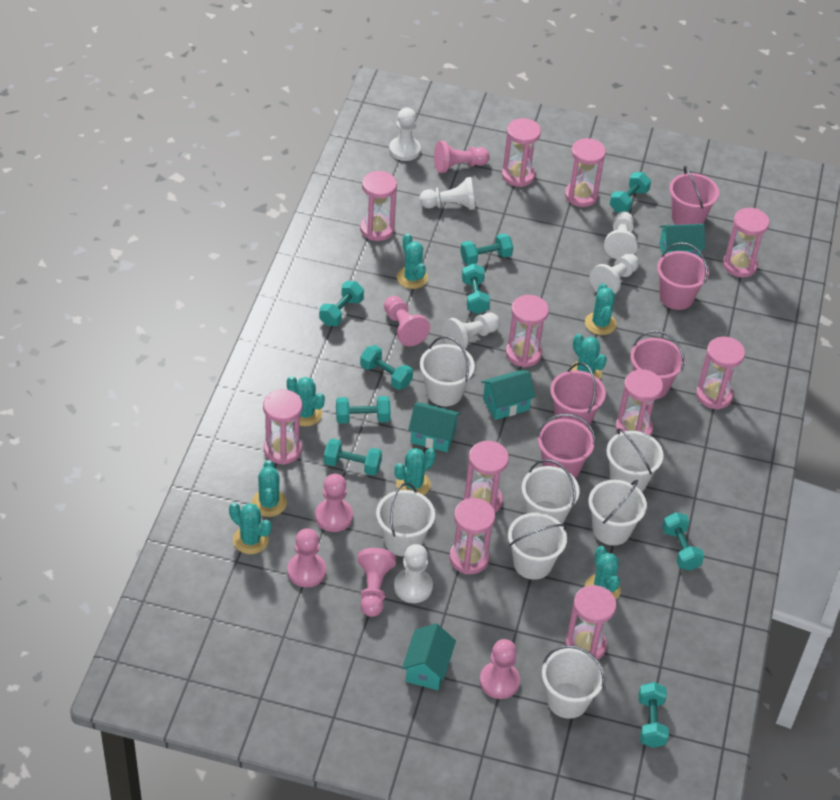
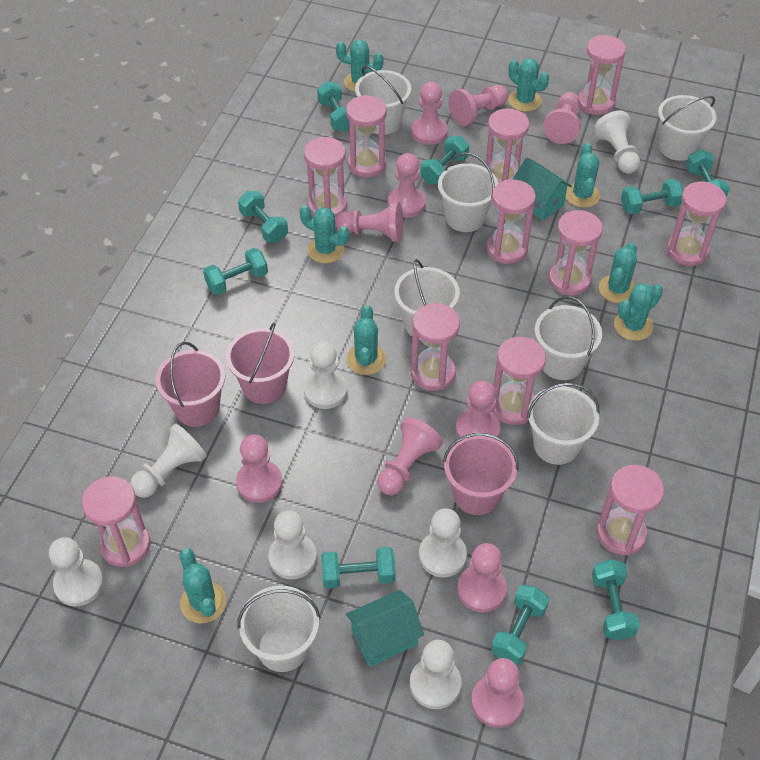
pink bucket: 5 -> 3
pink pawn: 6 -> 10
turquoise house: 4 -> 2
white pawn: 6 -> 7

